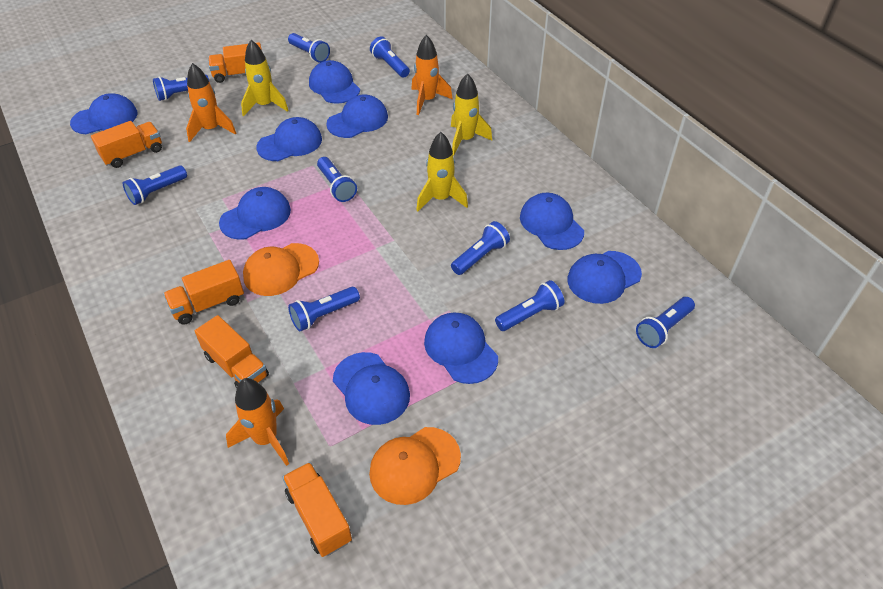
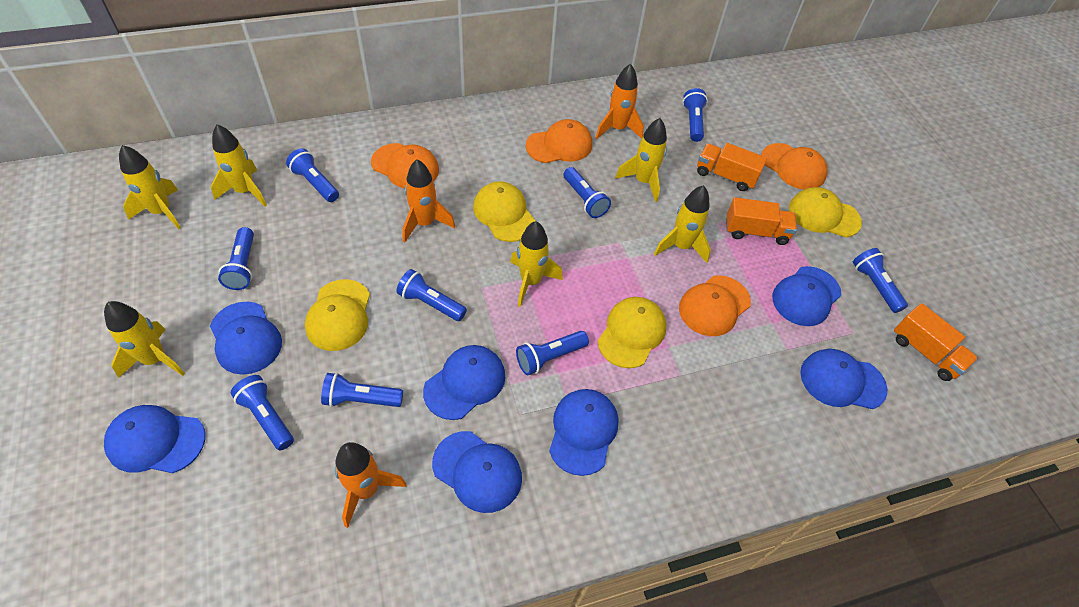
blue cap: 9 -> 7
orange cap: 2 -> 4
orange truck: 5 -> 3
yellow cap: 0 -> 4
yellow rocket: 3 -> 6

